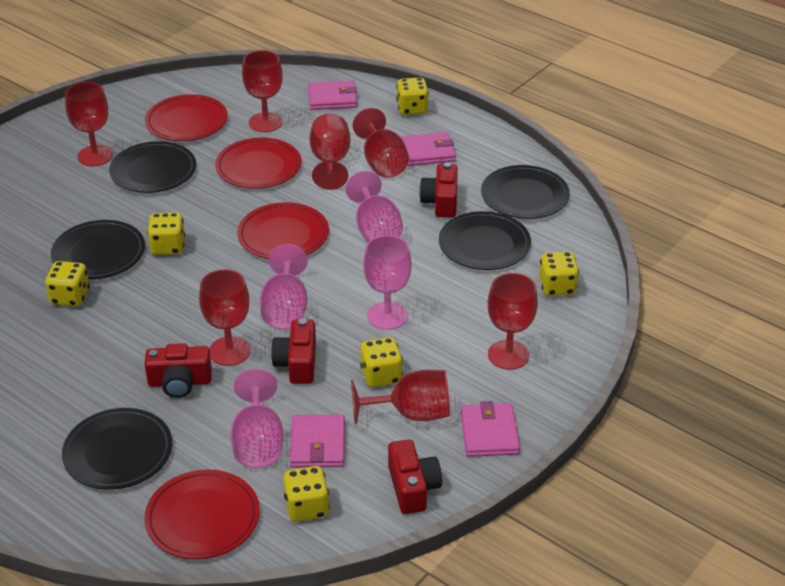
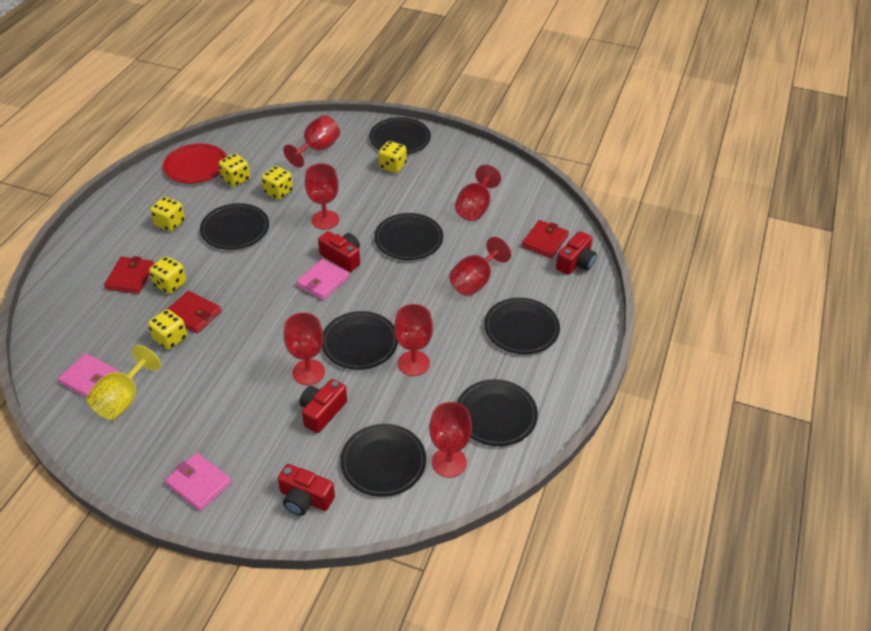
black plate: 5 -> 7
pink goblet: 4 -> 0
pink wallet: 4 -> 3
red plate: 4 -> 1
red wallet: 0 -> 3
yellow goblet: 0 -> 1

